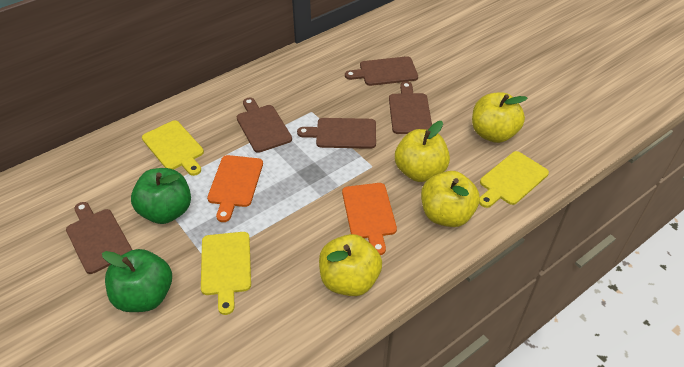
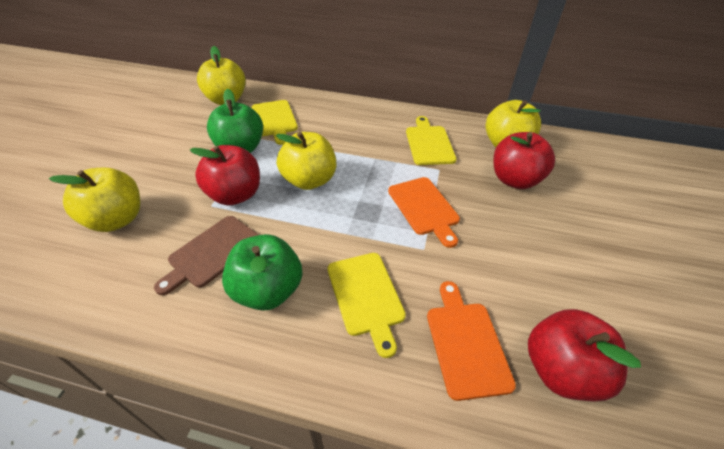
brown cutting board: 5 -> 1
red apple: 0 -> 3

